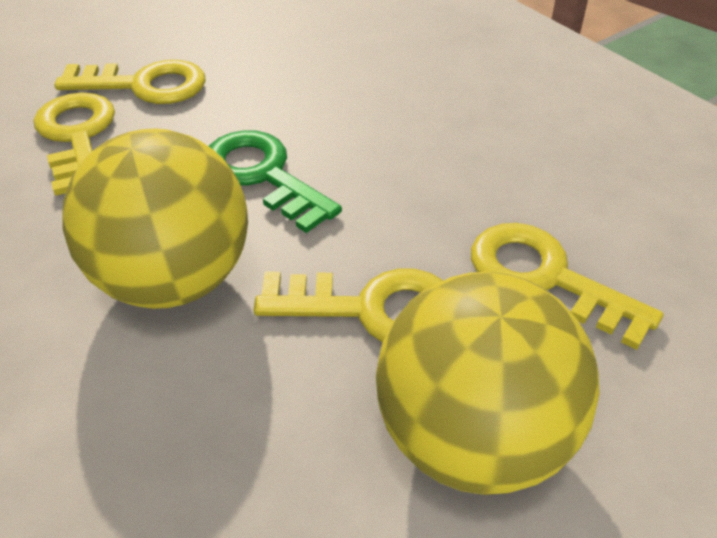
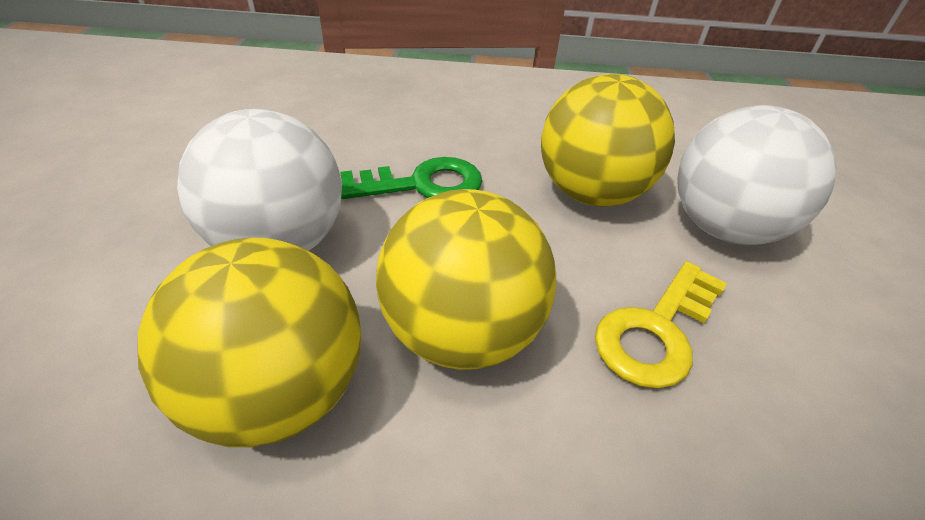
white ball: 0 -> 2
yellow ball: 2 -> 3
yellow key: 4 -> 1

